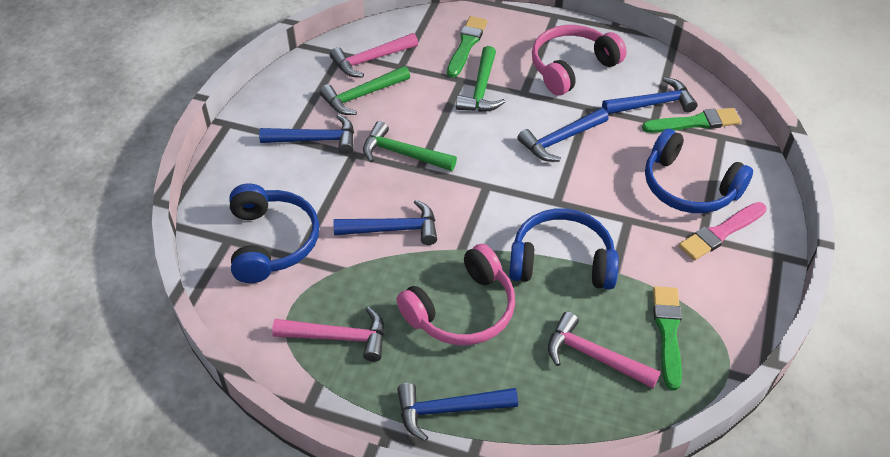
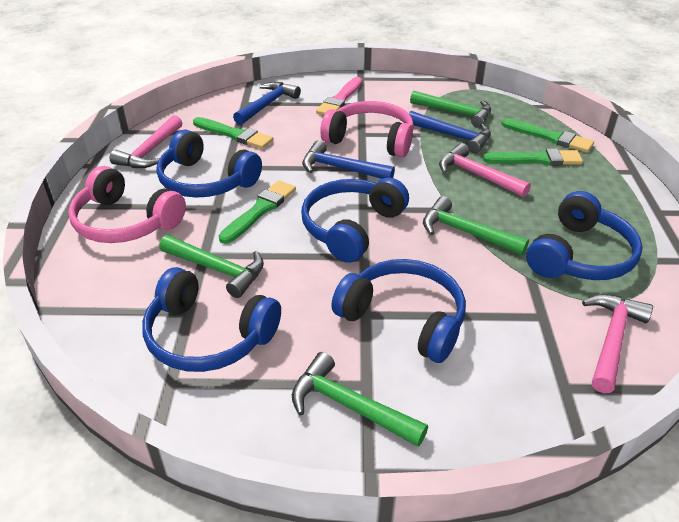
blue hammer: 5 -> 3
blue headphones: 3 -> 5
green brush: 3 -> 4
green hammer: 3 -> 4

